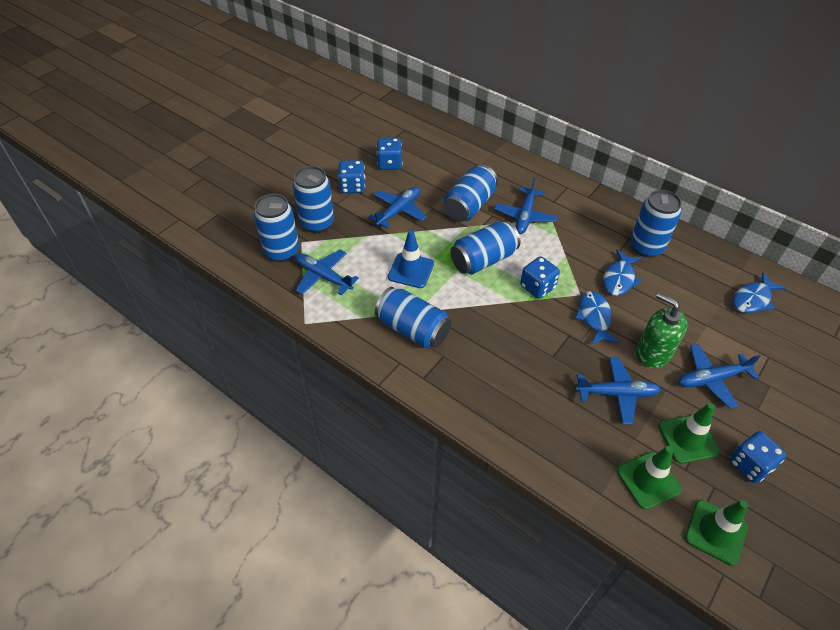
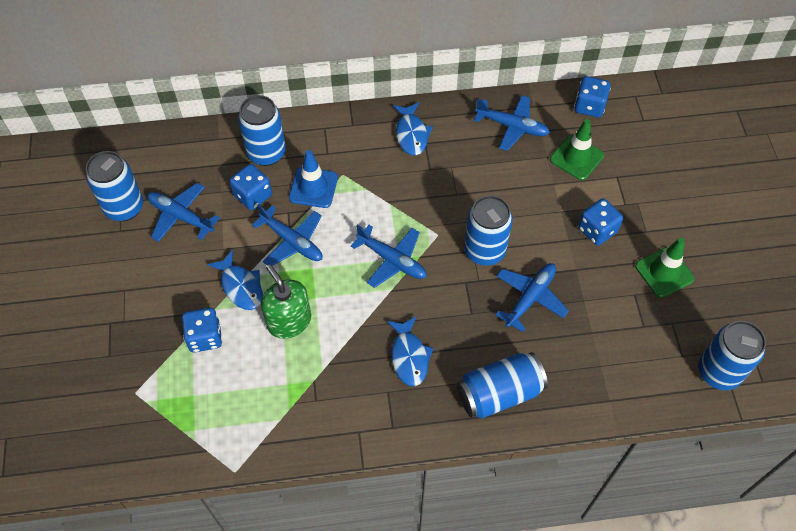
blue can: 6 -> 5
green traffic cone: 3 -> 2

